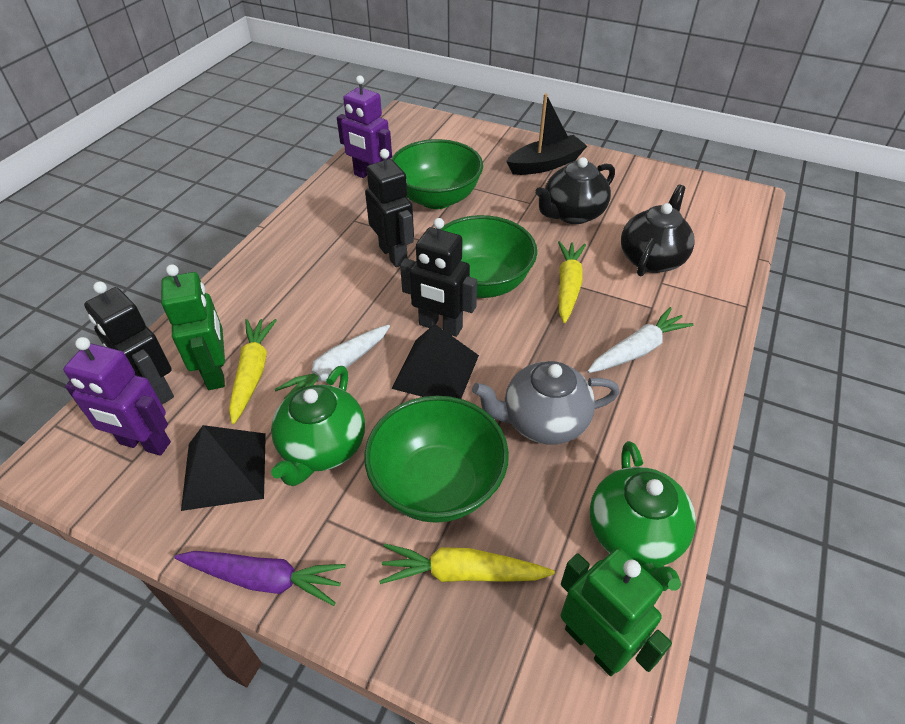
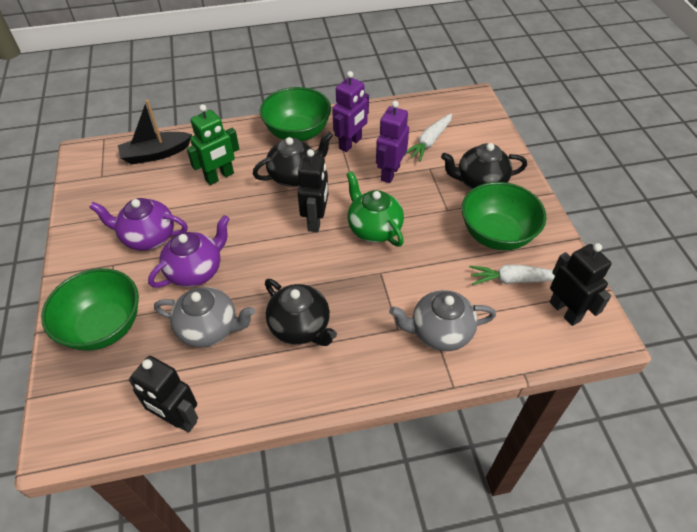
black pyramid: 2 -> 0
black teapot: 2 -> 3
green robot: 2 -> 1
green teapot: 2 -> 1
grey teapot: 1 -> 2
purple carrot: 1 -> 0
purple teapot: 0 -> 2
yellow carrot: 3 -> 0

